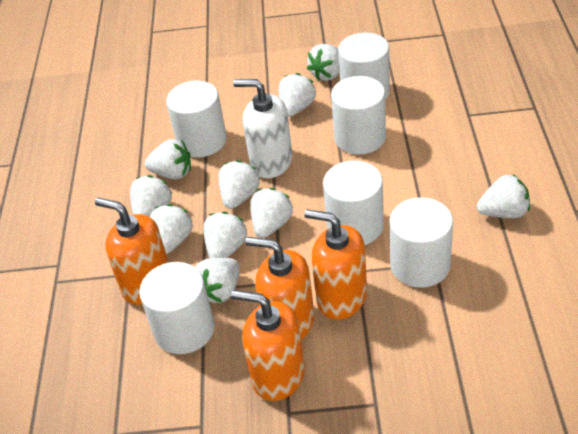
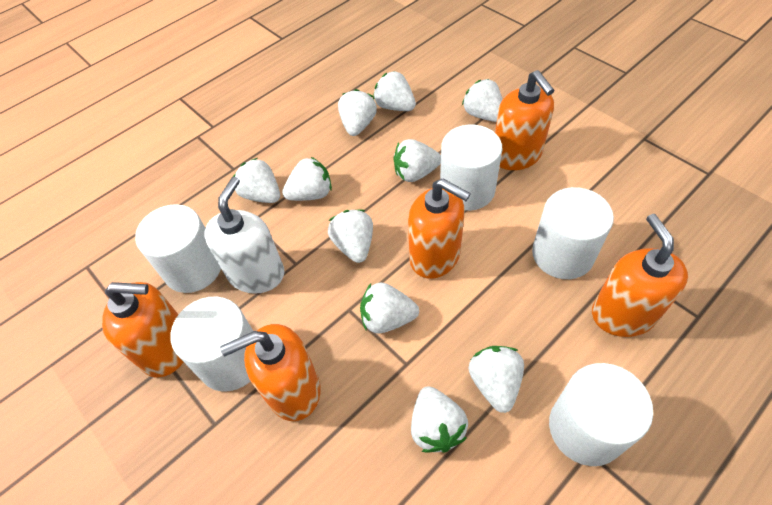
orange soap dispenser: 4 -> 5
white cylinder: 6 -> 5

